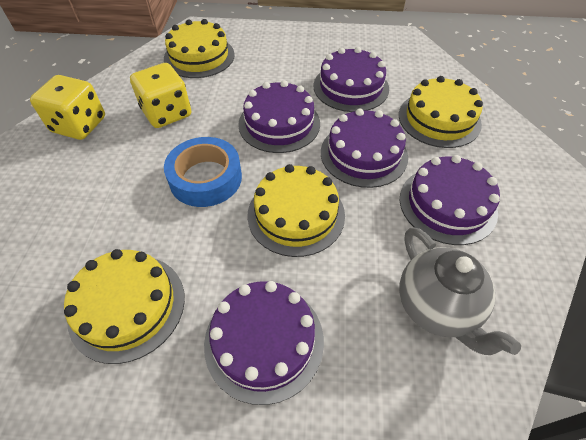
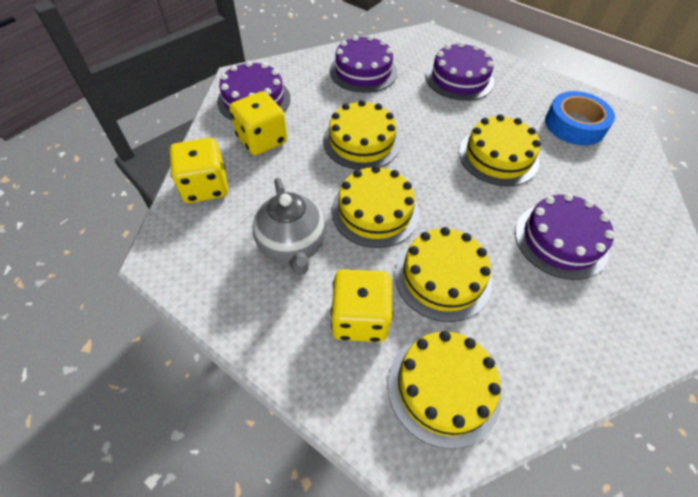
purple cake: 5 -> 4
yellow cake: 4 -> 5
yellow dice: 2 -> 3

